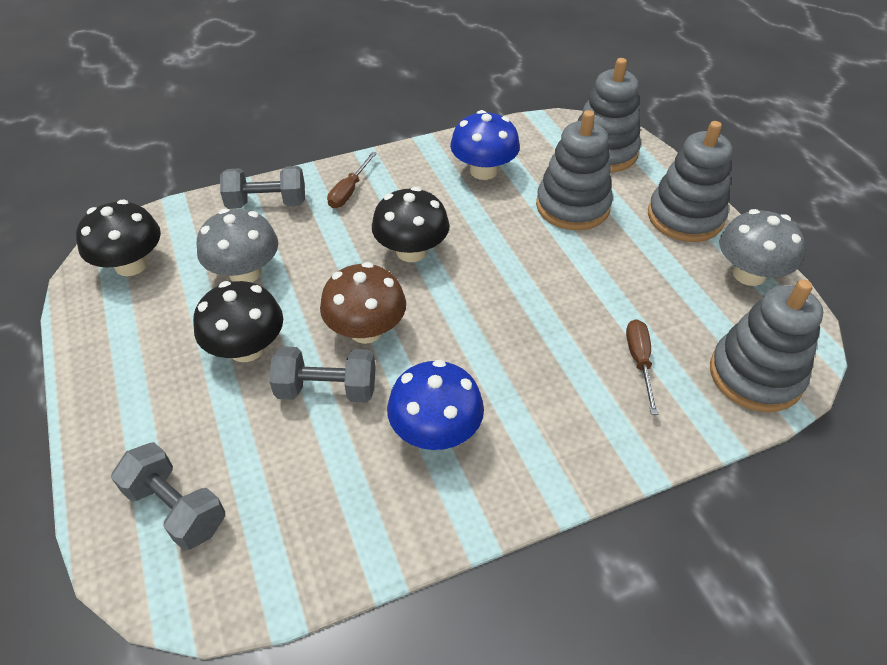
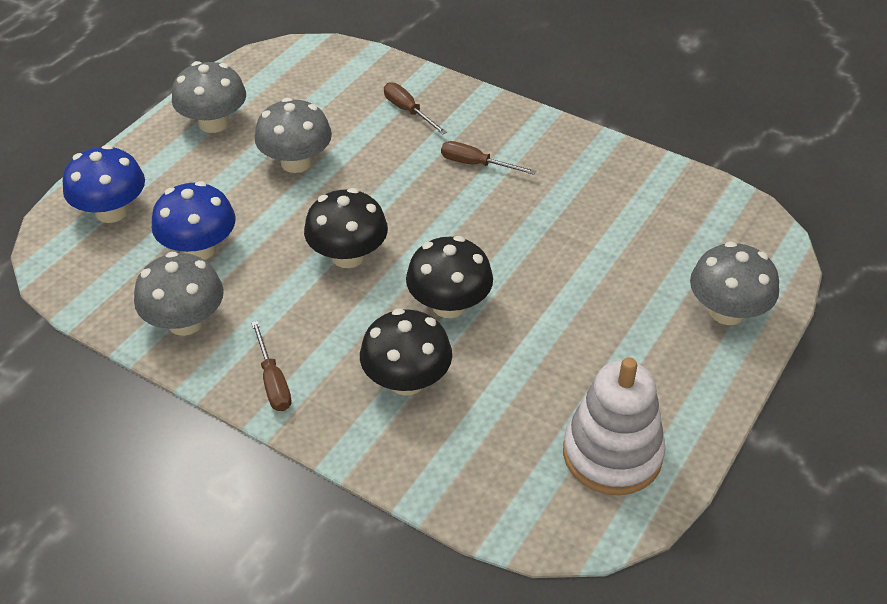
brown mushroom: 1 -> 0
brown screwdriver: 2 -> 3
grey dumbbell: 3 -> 0
grey mushroom: 2 -> 4
grey stacking toy: 4 -> 0
white stacking toy: 0 -> 1

